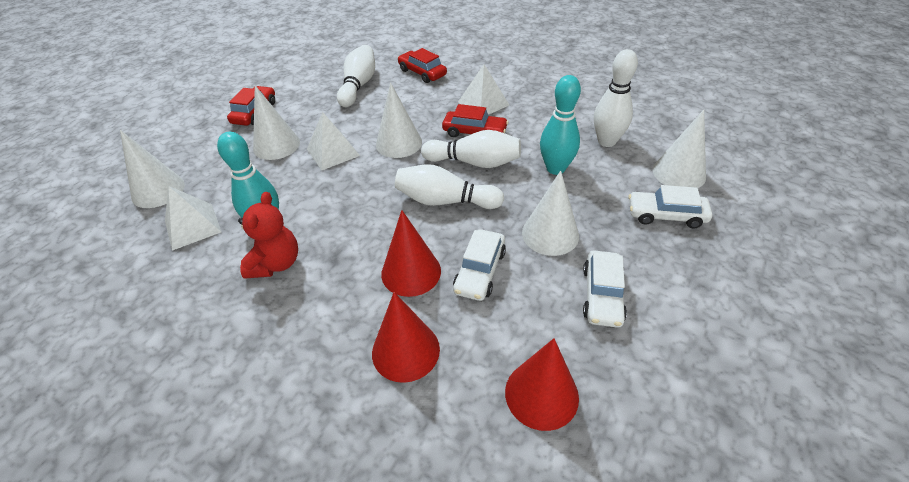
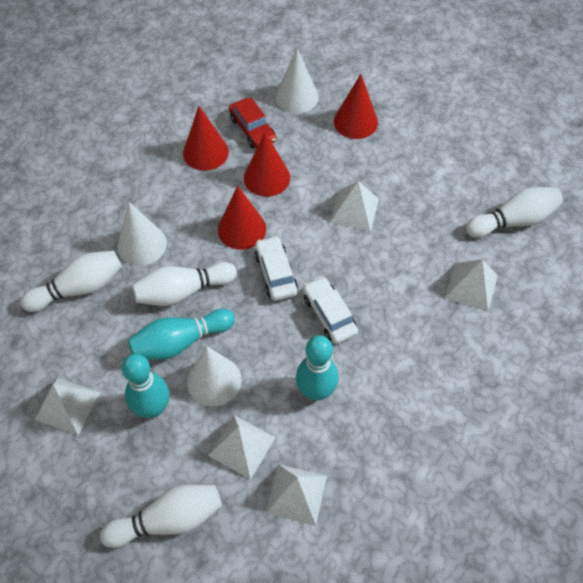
red car: 3 -> 1
red cone: 3 -> 4
red teddy bear: 1 -> 0
turquoise bowling pin: 2 -> 3
white car: 3 -> 2
white cone: 5 -> 3
white pyramid: 3 -> 5

